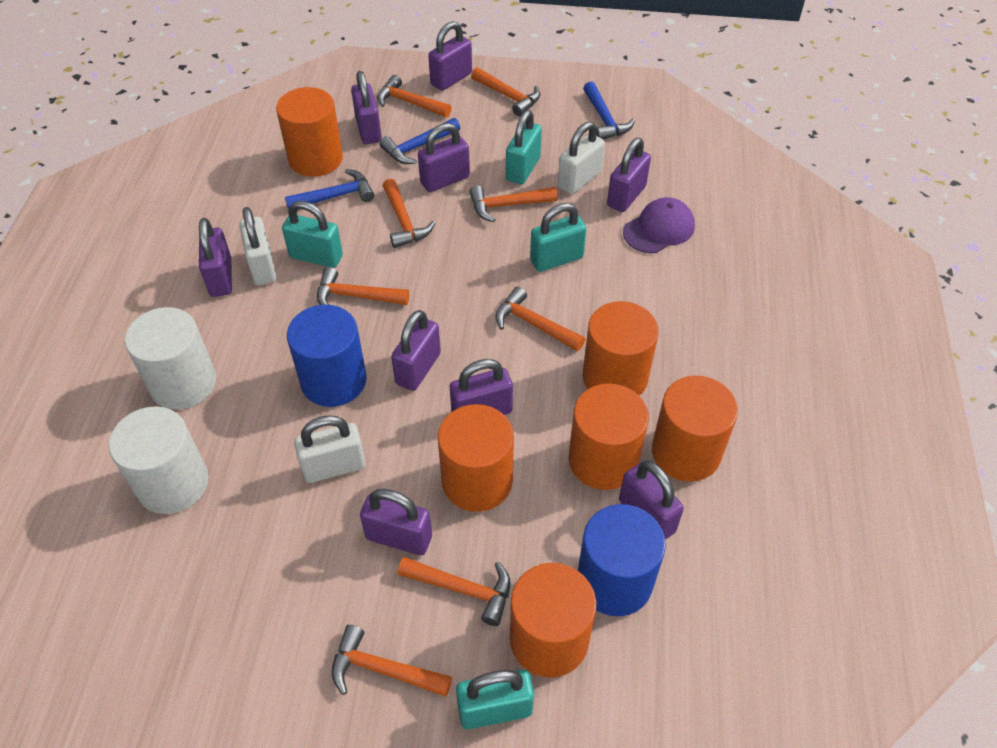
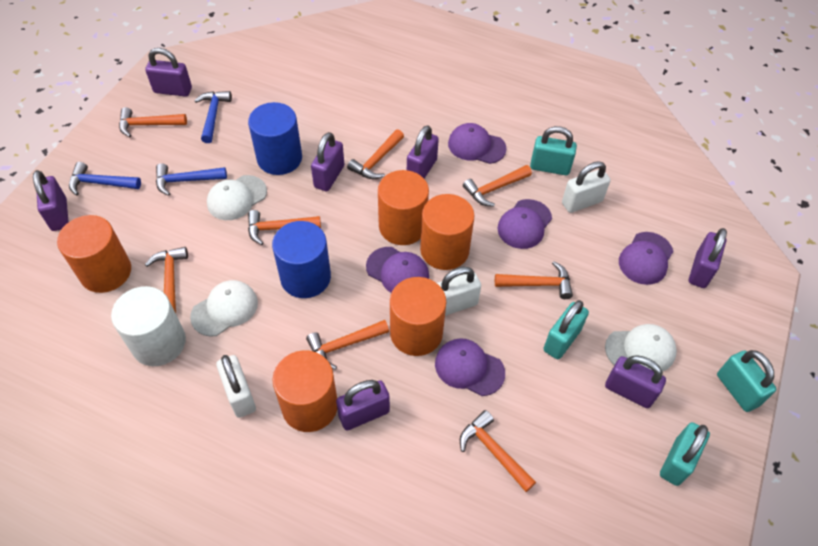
orange cylinder: 6 -> 5
purple cap: 1 -> 5
purple padlock: 9 -> 7
white cap: 0 -> 3
white cylinder: 2 -> 1

